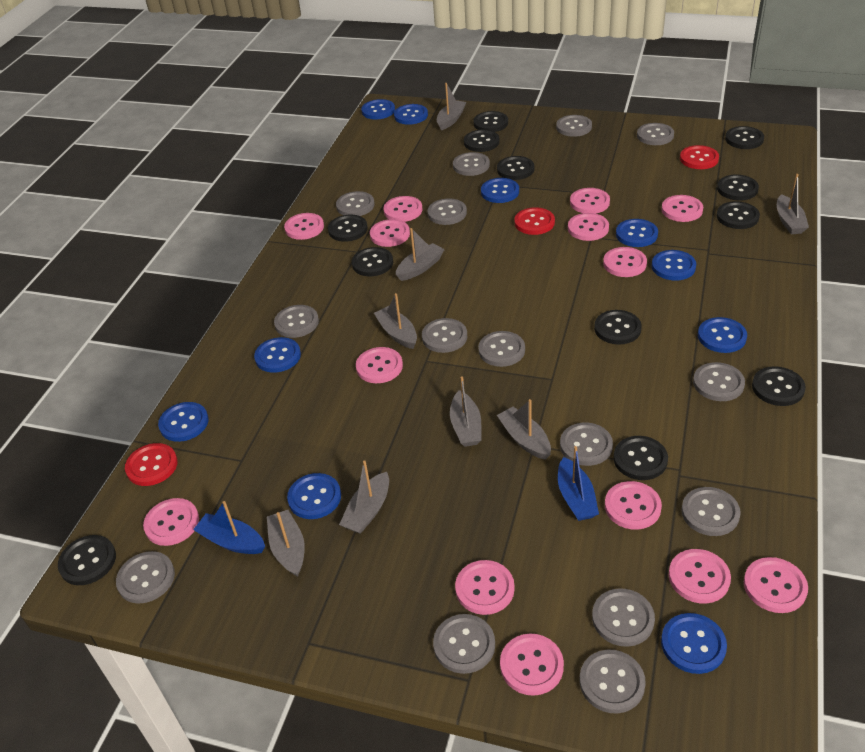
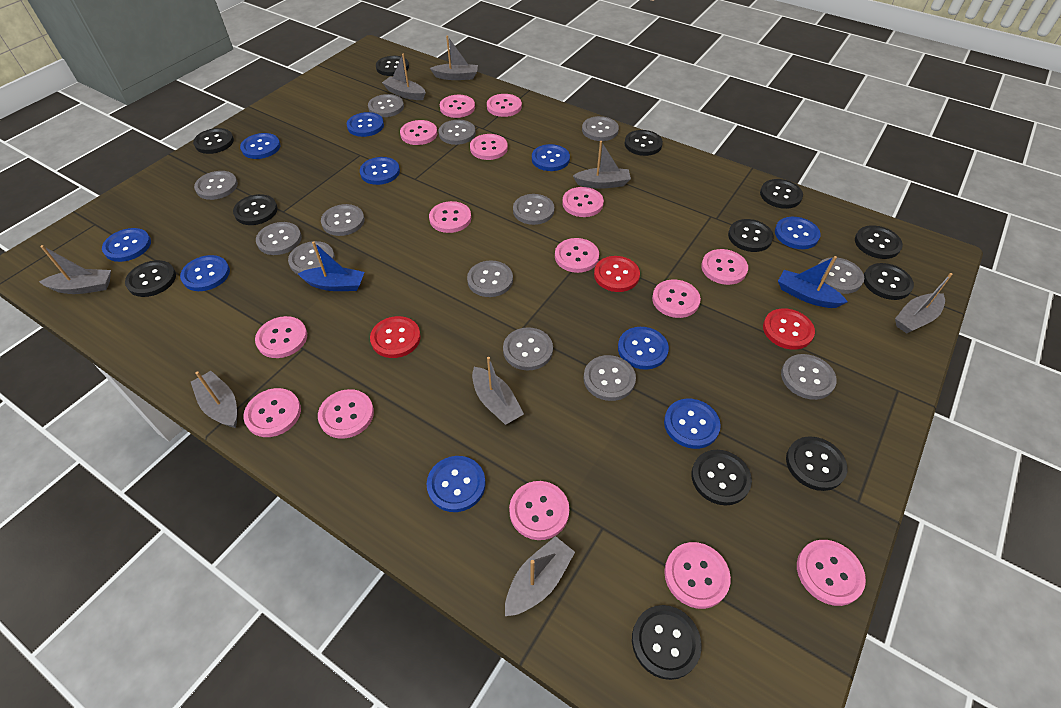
grey button: 15 -> 13
pink button: 14 -> 15

